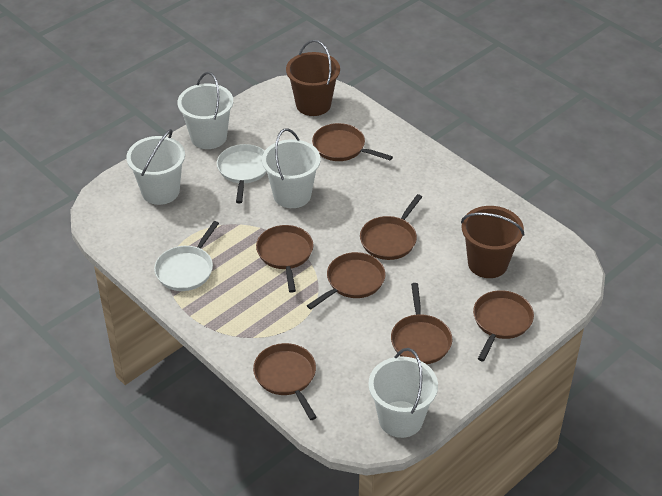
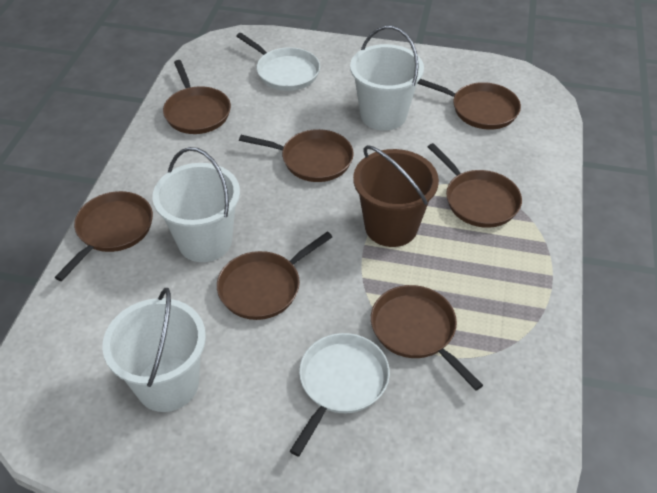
brown bucket: 2 -> 1
white bucket: 4 -> 3

